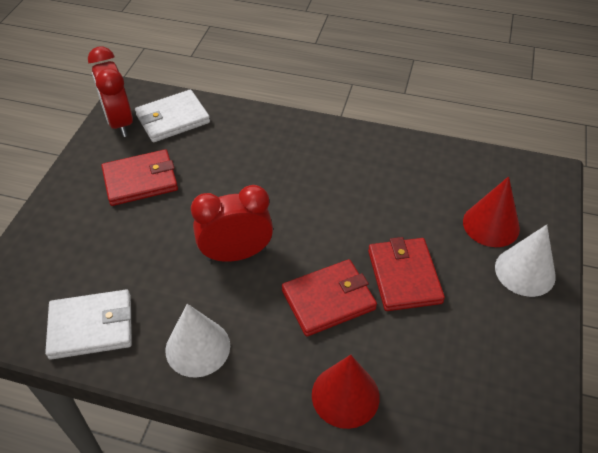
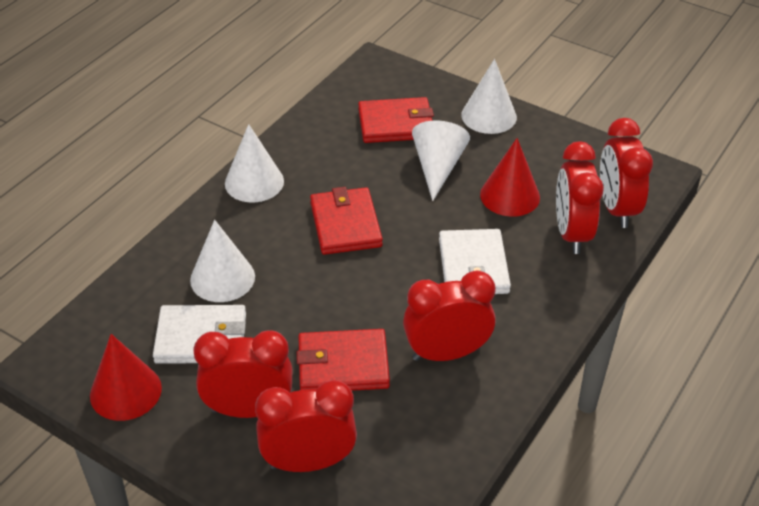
red clock: 2 -> 5
white cone: 2 -> 4

